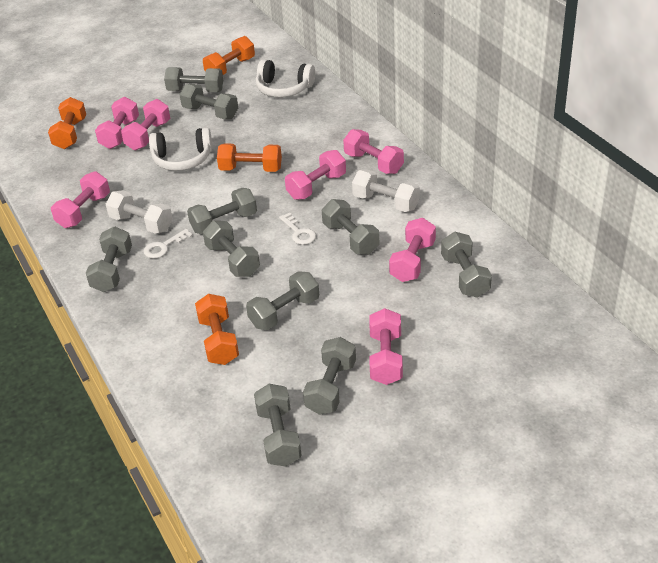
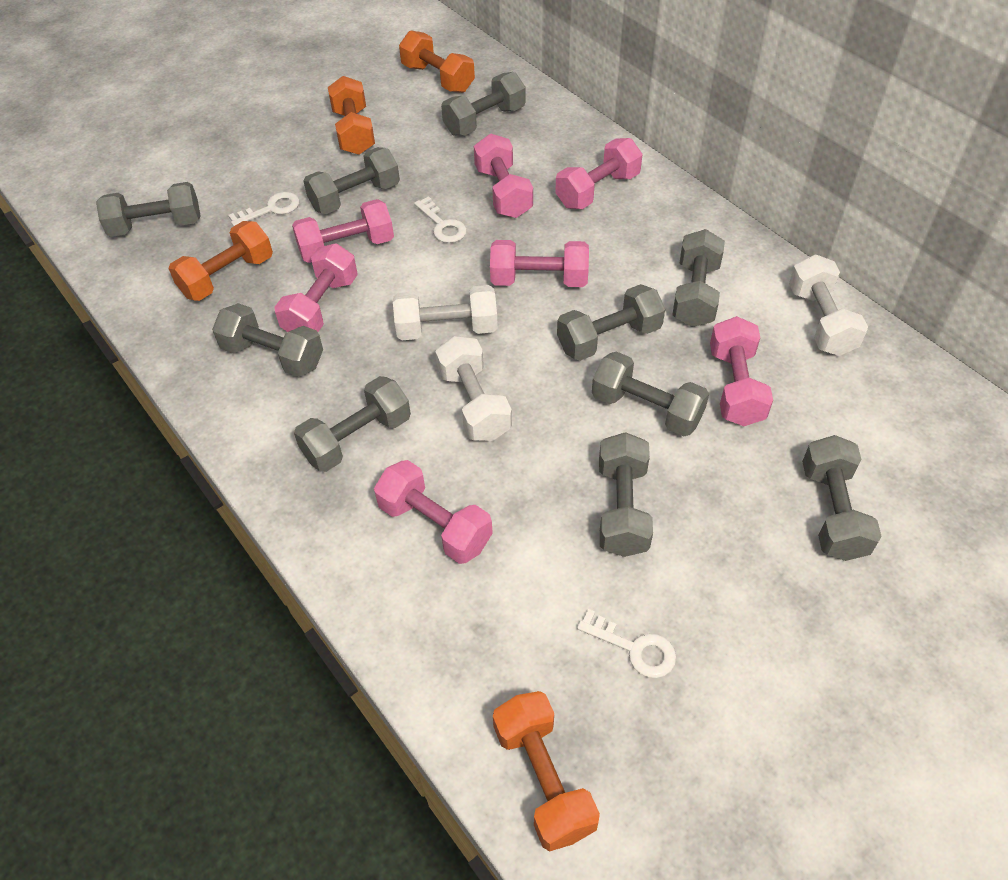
white dumbbell: 2 -> 3
white headphones: 2 -> 0
white key: 2 -> 3

